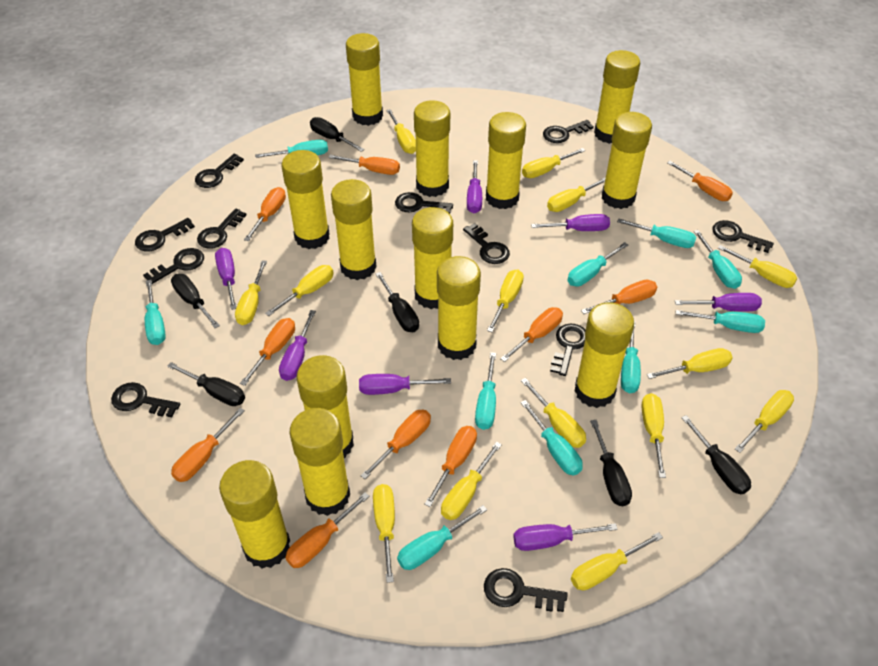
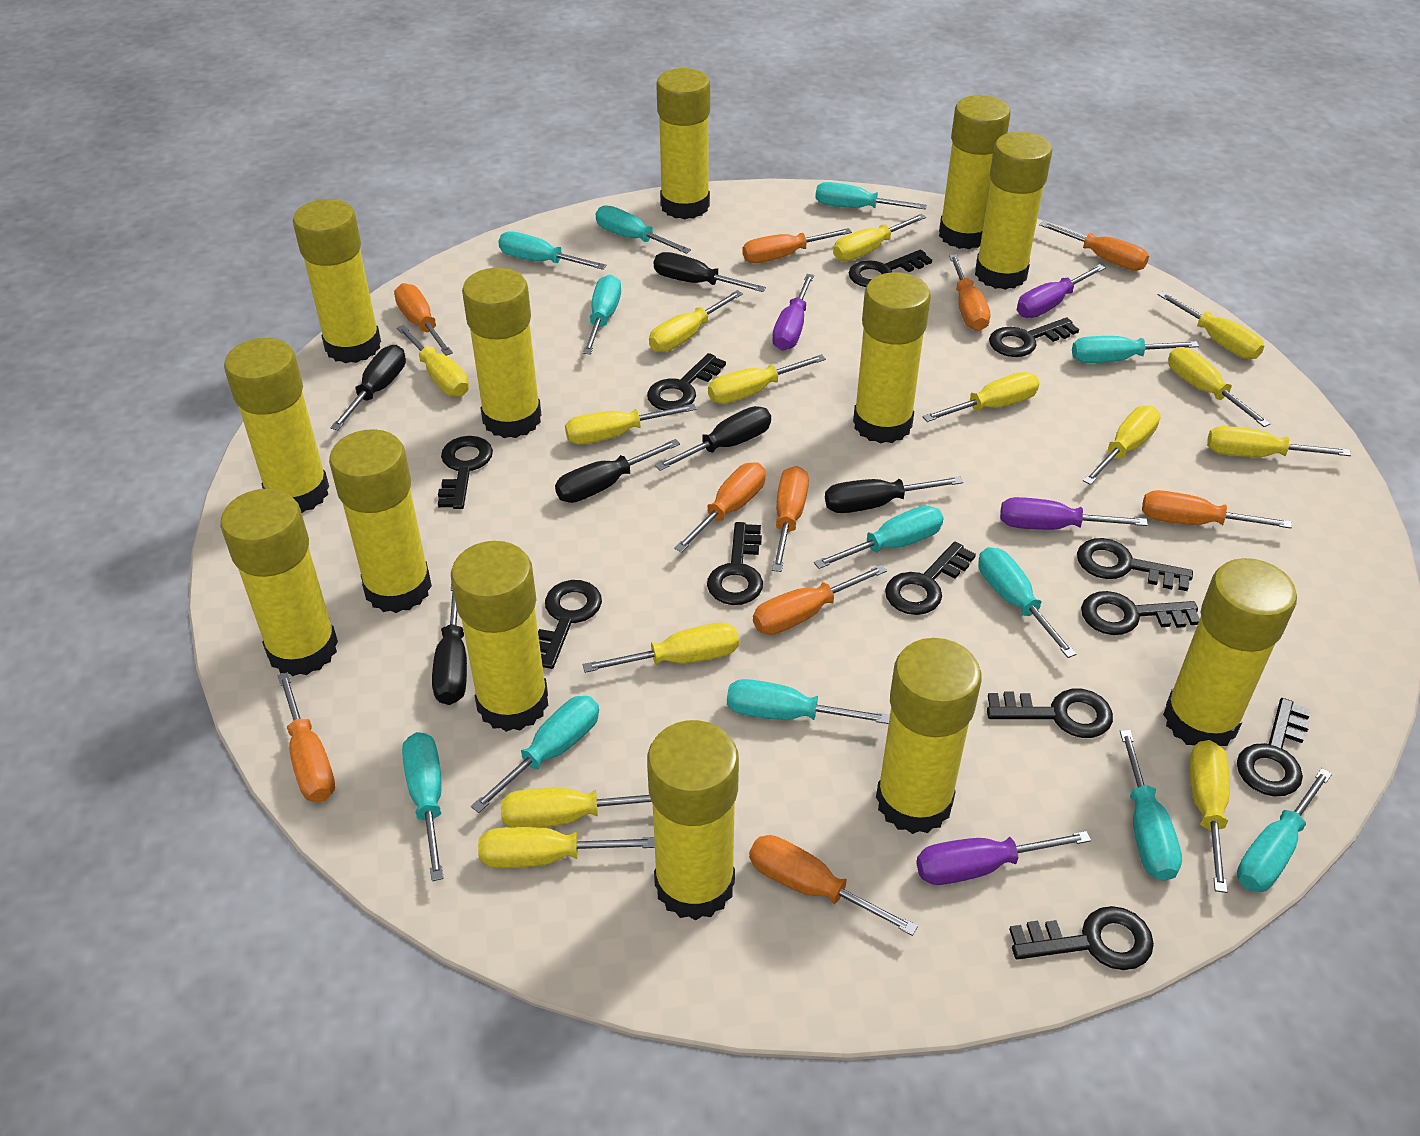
black key: 11 -> 12
purple screwdriver: 7 -> 4
turquoise screwdriver: 10 -> 12

